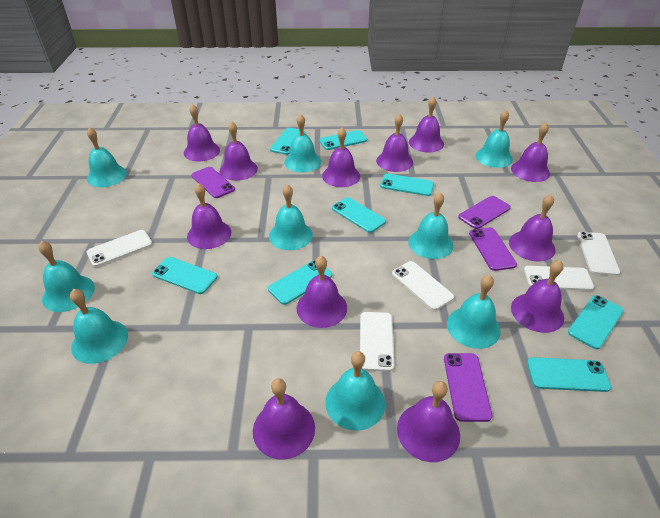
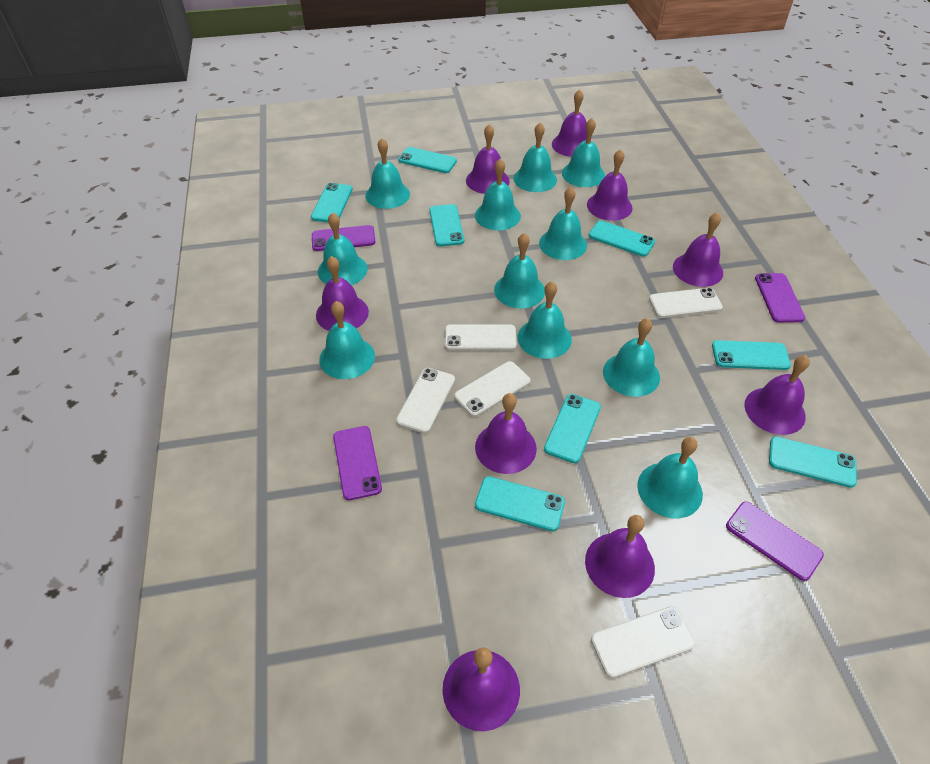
purple bell: 12 -> 9
turquoise bell: 9 -> 11

